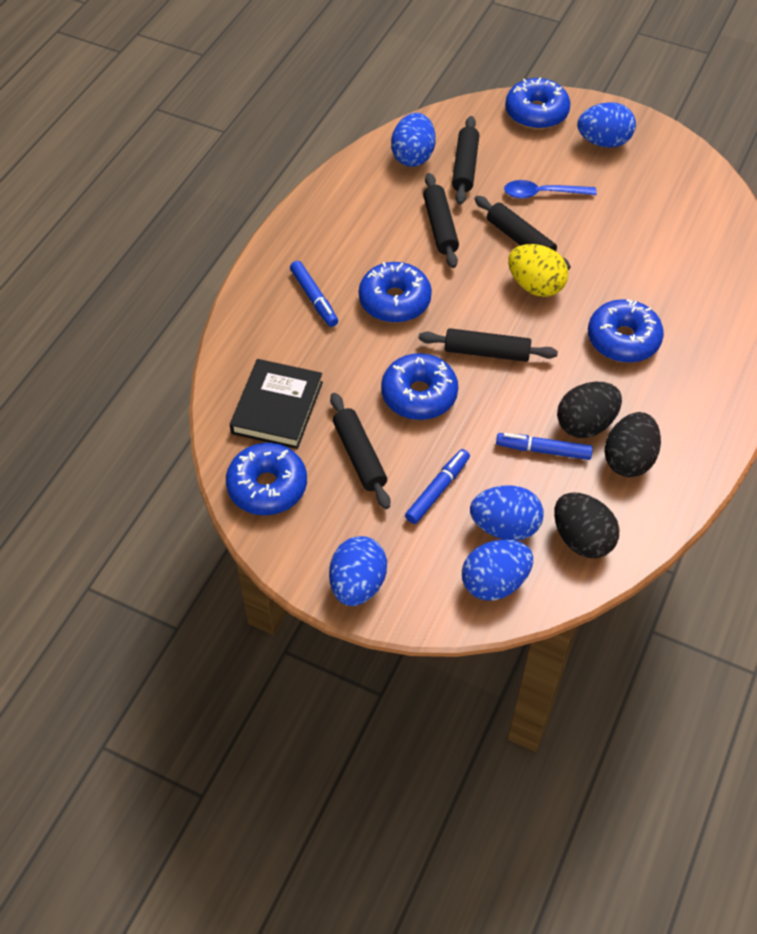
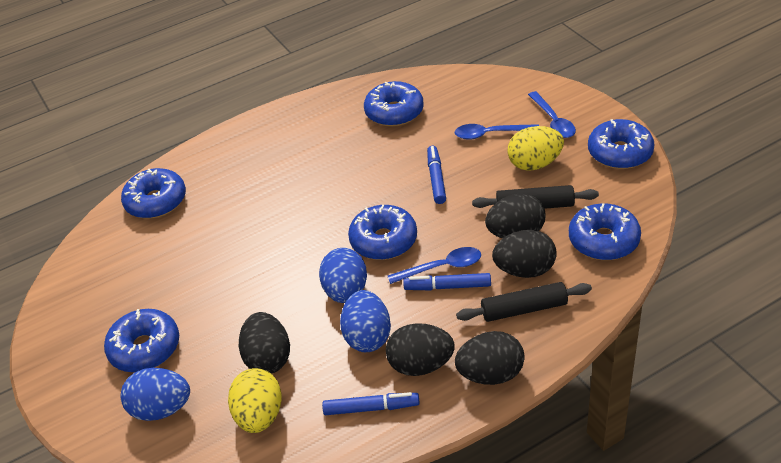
black book: 1 -> 0
black egg: 3 -> 5
black rolling pin: 5 -> 2
blue donut: 5 -> 6
blue egg: 5 -> 3
blue spoon: 1 -> 3
yellow egg: 1 -> 2

